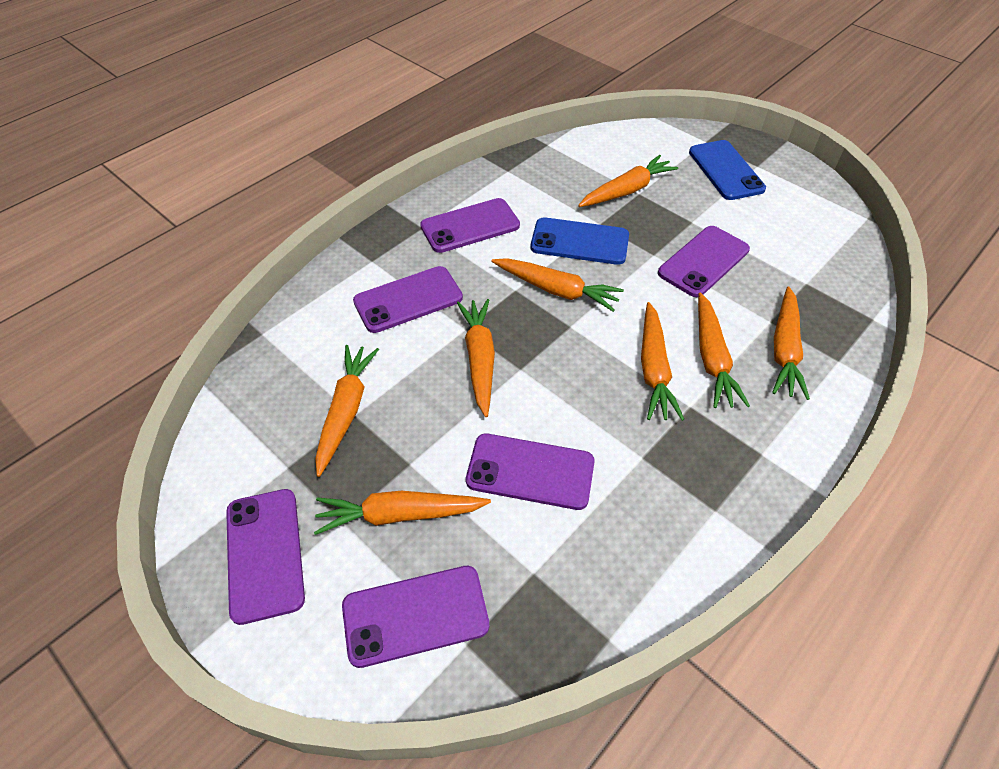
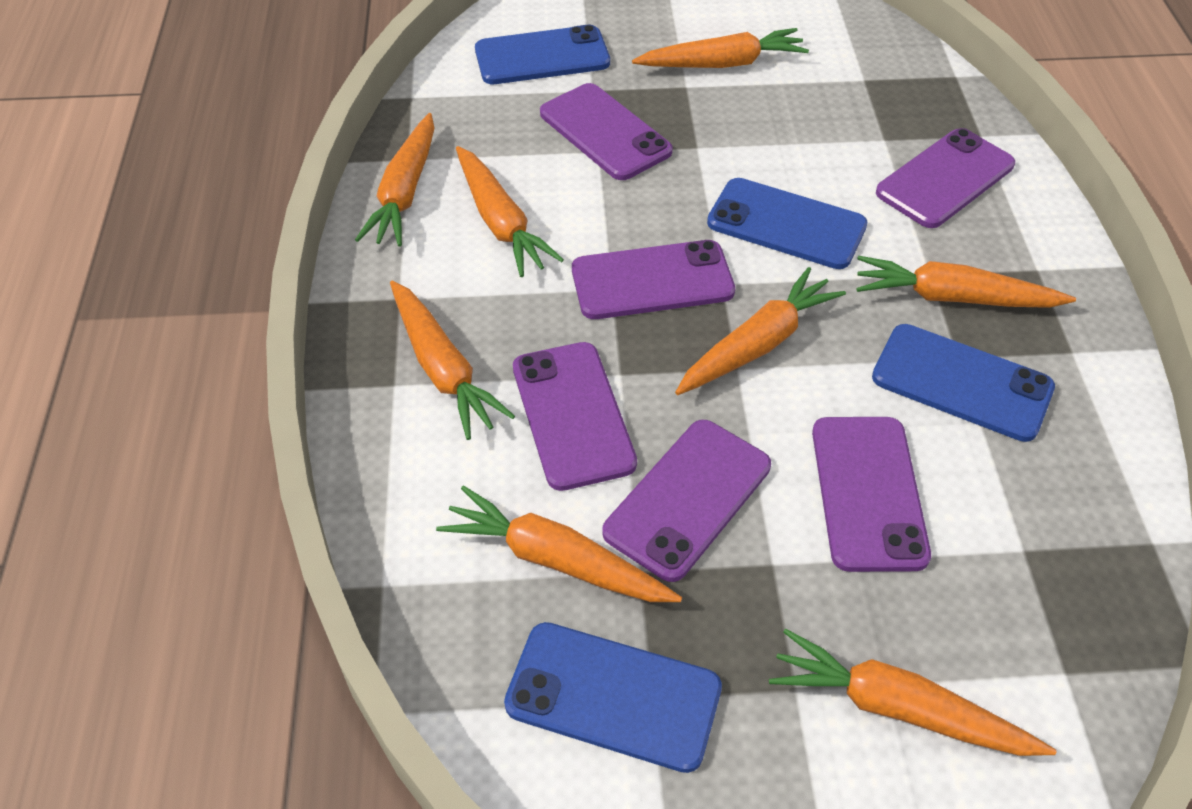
blue phone: 2 -> 4

